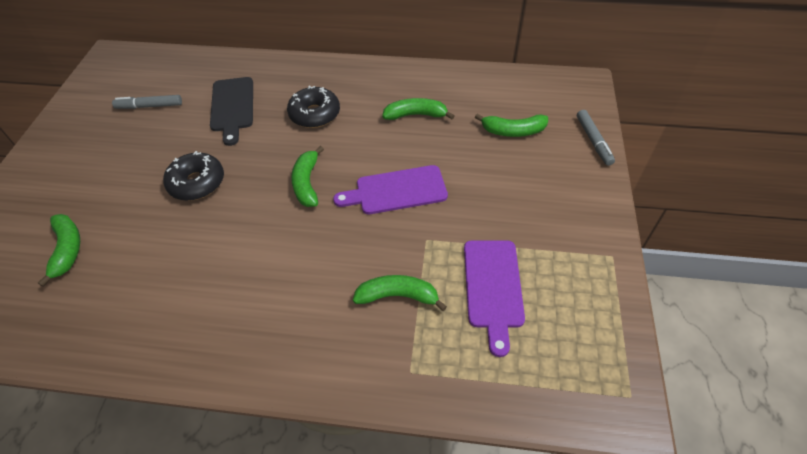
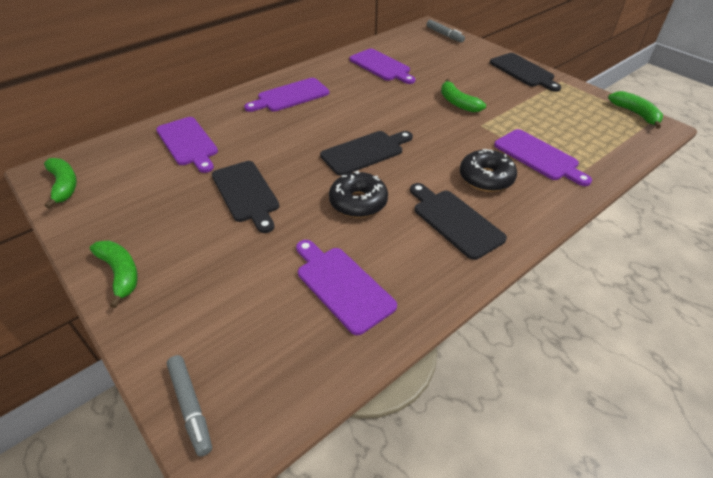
black cutting board: 1 -> 4
green banana: 5 -> 4
purple cutting board: 2 -> 5

